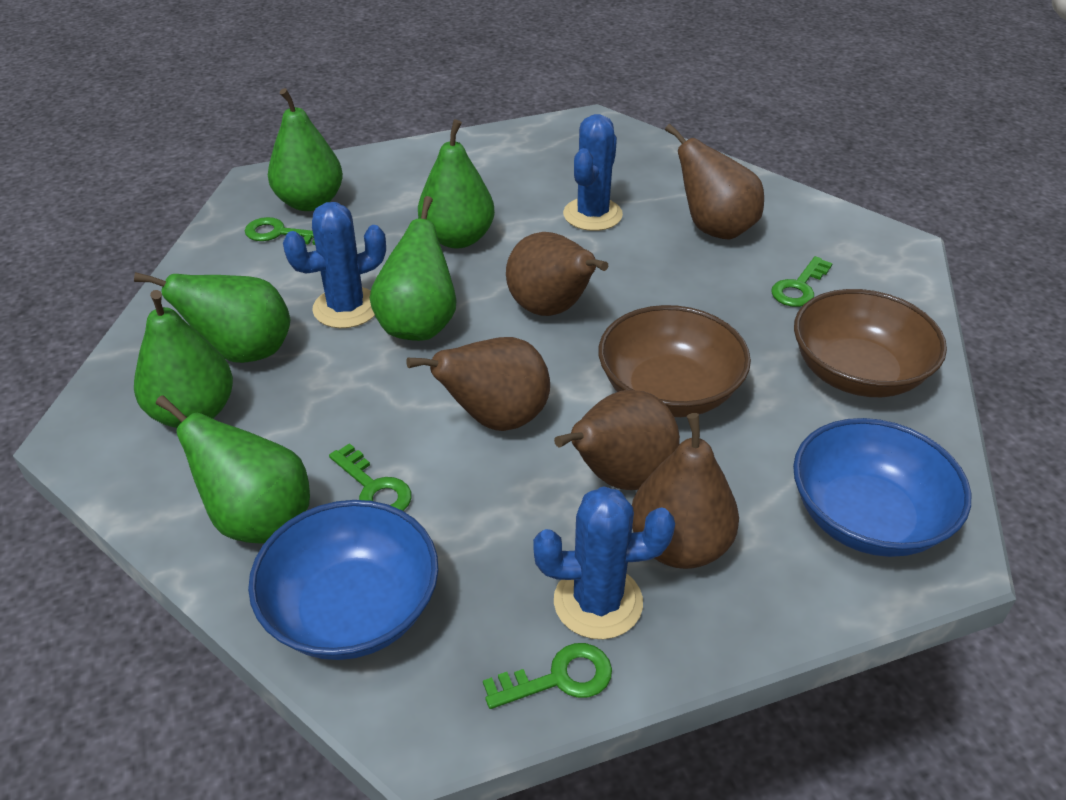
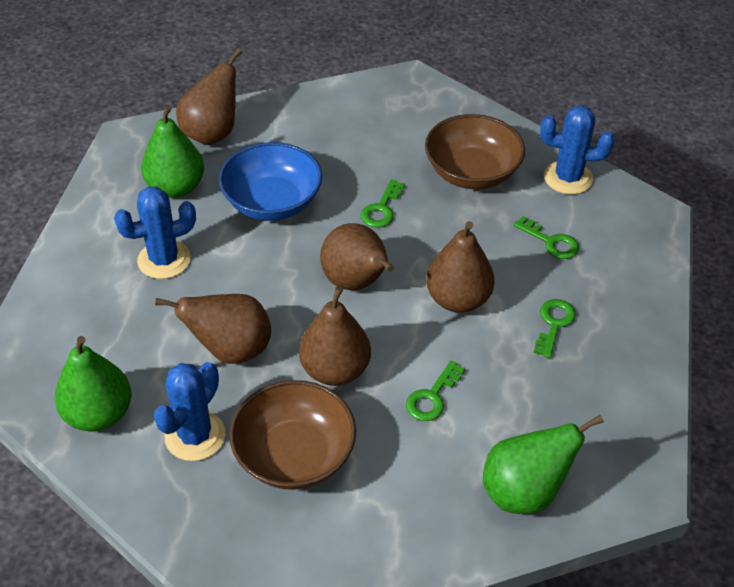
blue bowl: 2 -> 1
green pear: 6 -> 3

